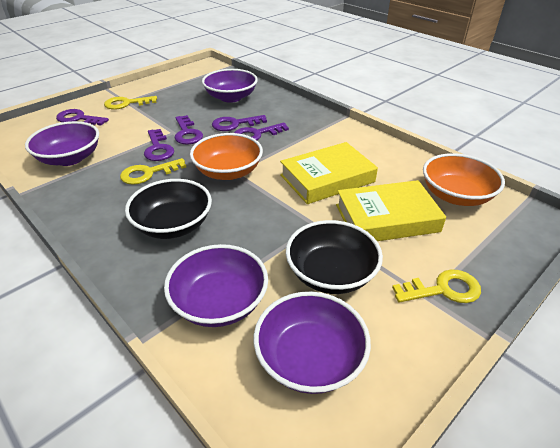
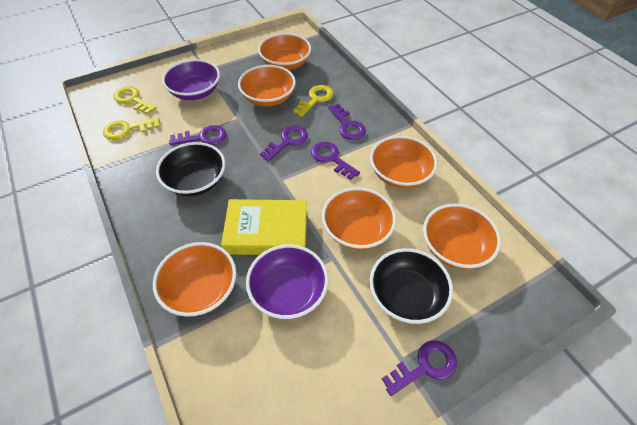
orange bowl: 2 -> 6
purple bowl: 4 -> 2
yellow book: 2 -> 1

